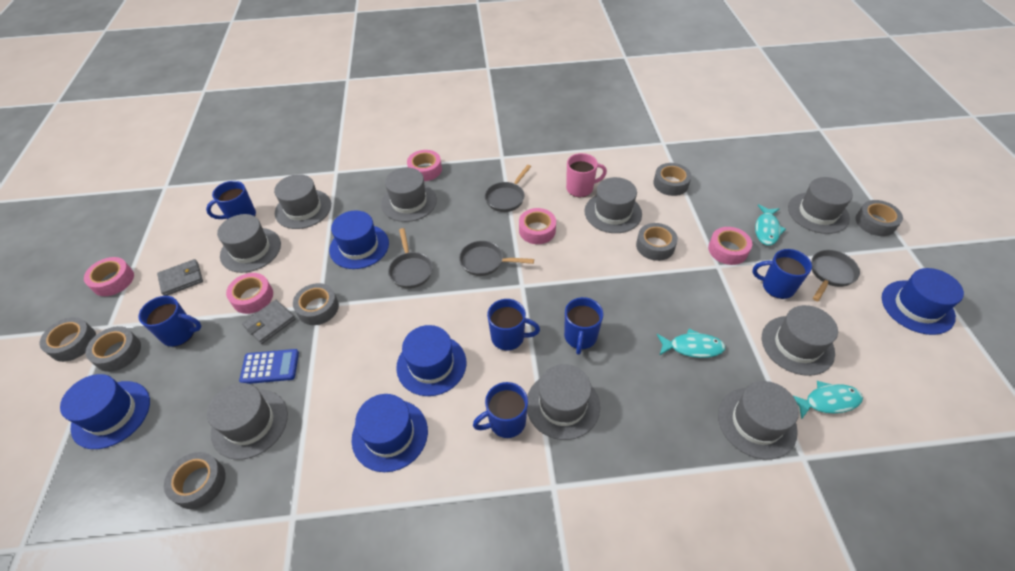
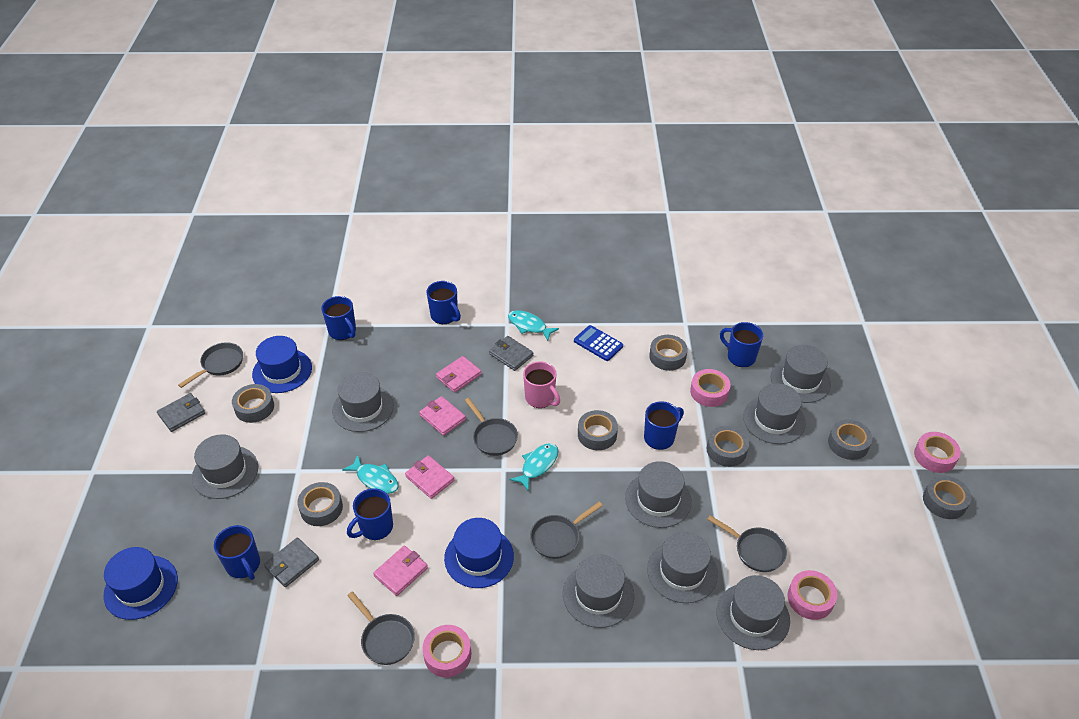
blue hat: 5 -> 3
grey hat: 9 -> 8
grey pan: 4 -> 5
grey wallet: 2 -> 3
pink tape: 5 -> 4
pink wallet: 0 -> 4

